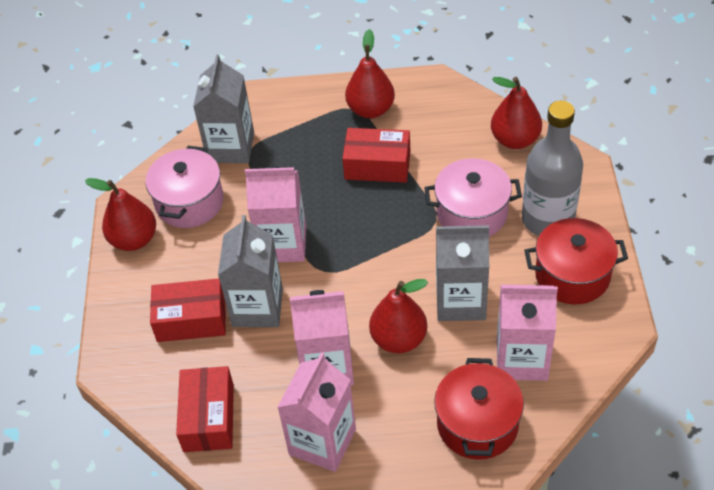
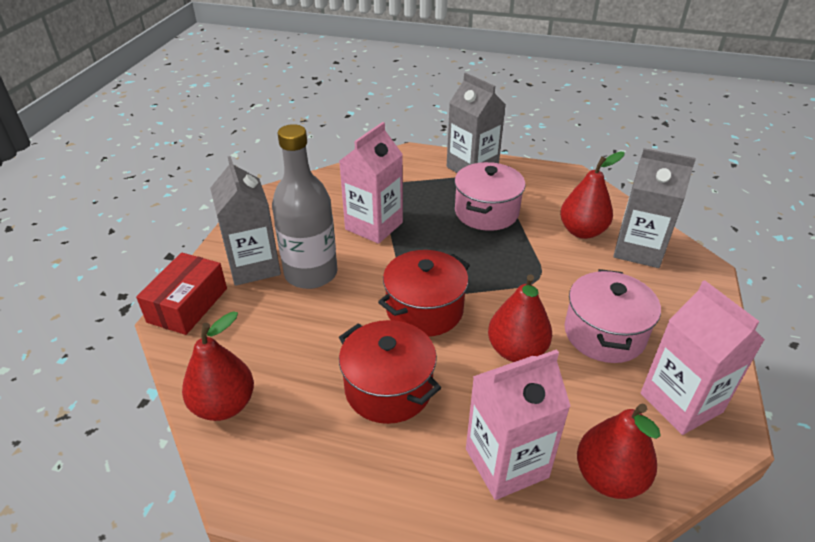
pink carton: 4 -> 3
red box: 3 -> 1

